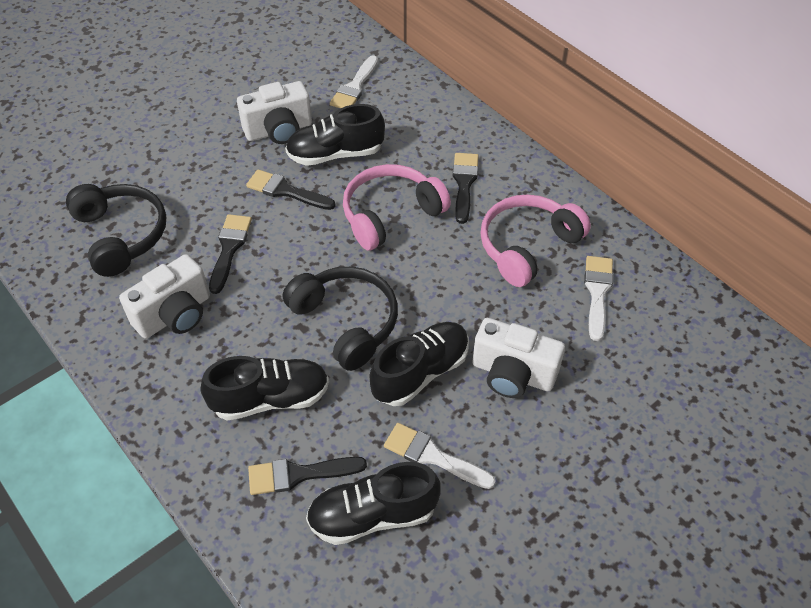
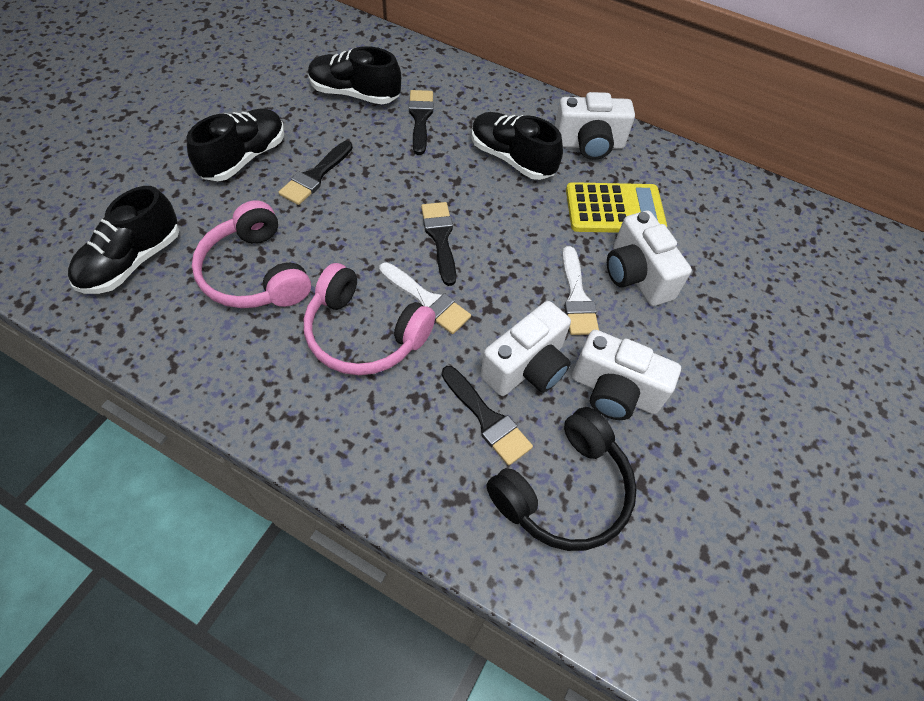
black headphones: 2 -> 1
white brush: 3 -> 2
white camera: 3 -> 4
yellow calculator: 0 -> 1

